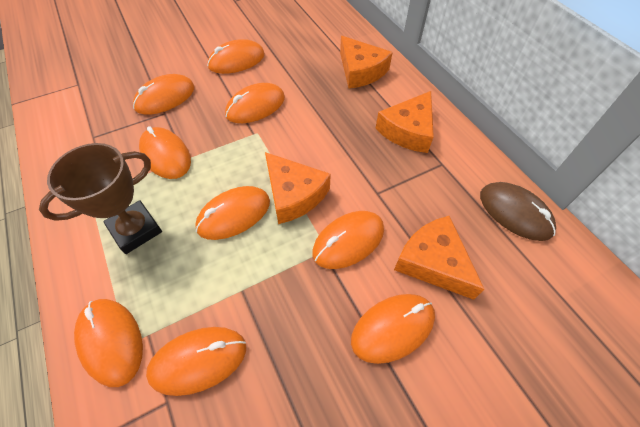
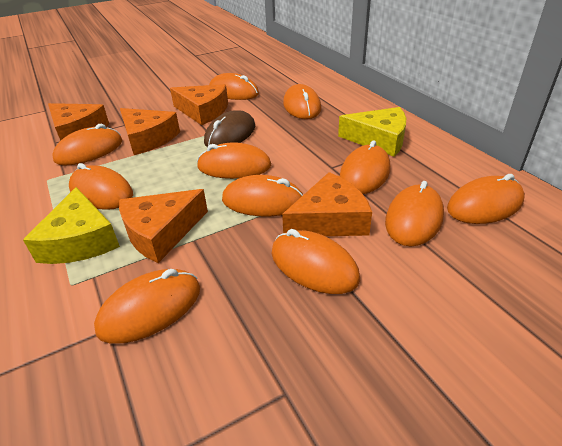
brown trophy: 1 -> 0
orange cheese: 4 -> 5
orange mouse: 9 -> 11
yellow cheese: 0 -> 2

